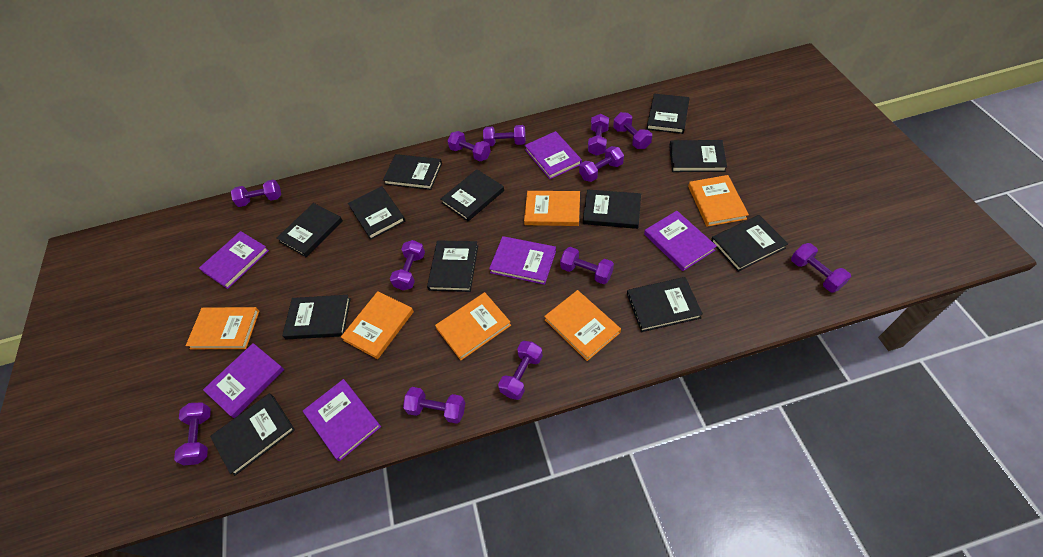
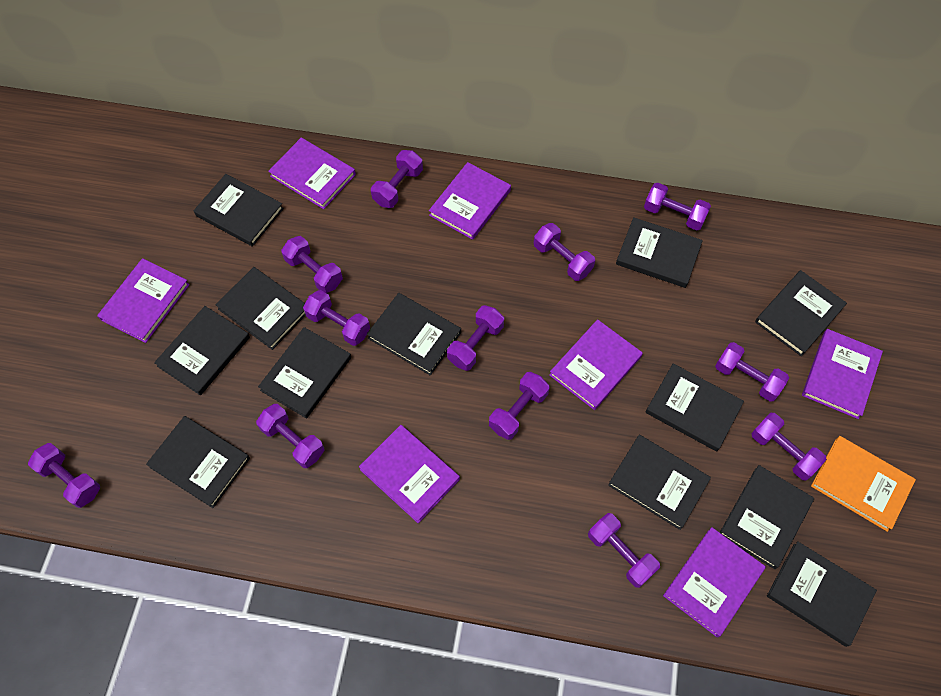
orange book: 6 -> 1
purple book: 6 -> 7

